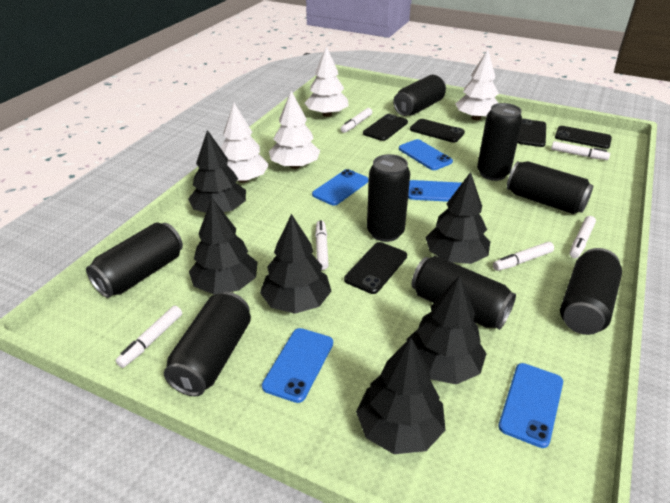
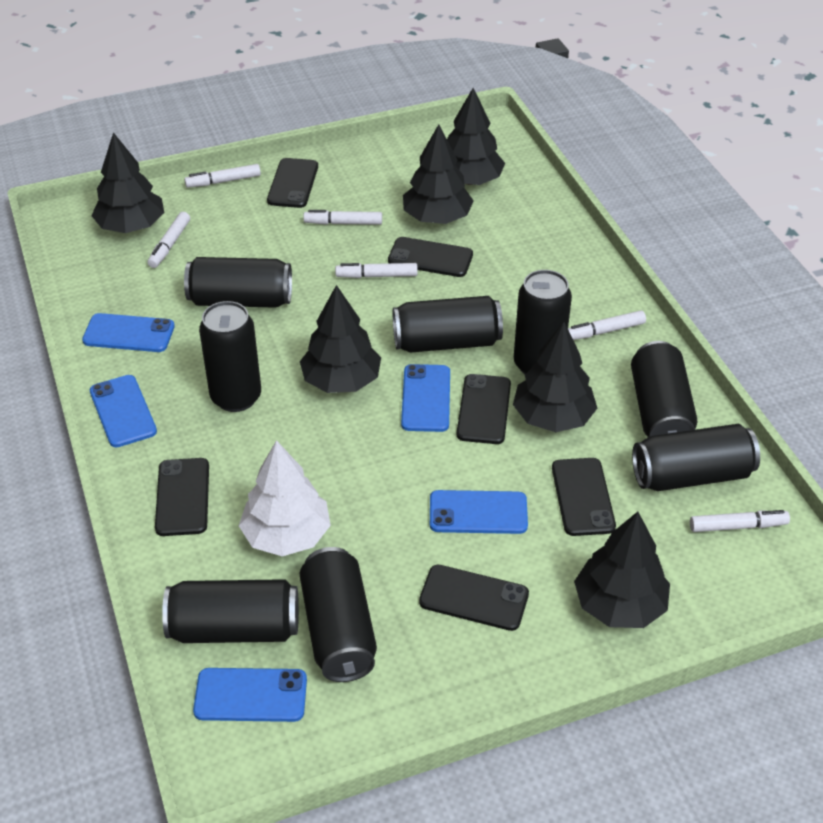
black phone: 5 -> 6
white tree: 4 -> 1

